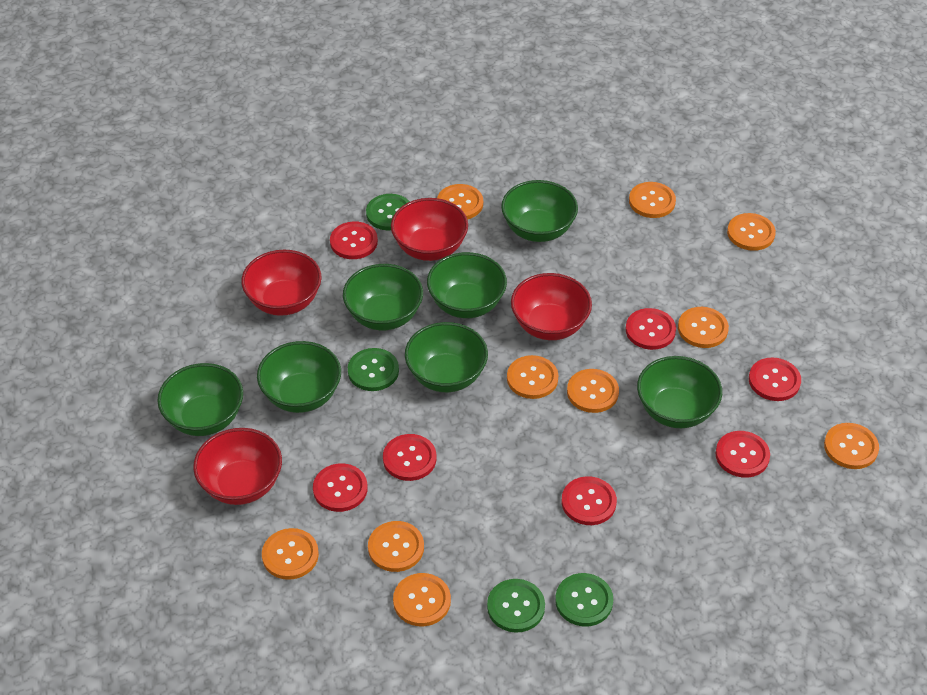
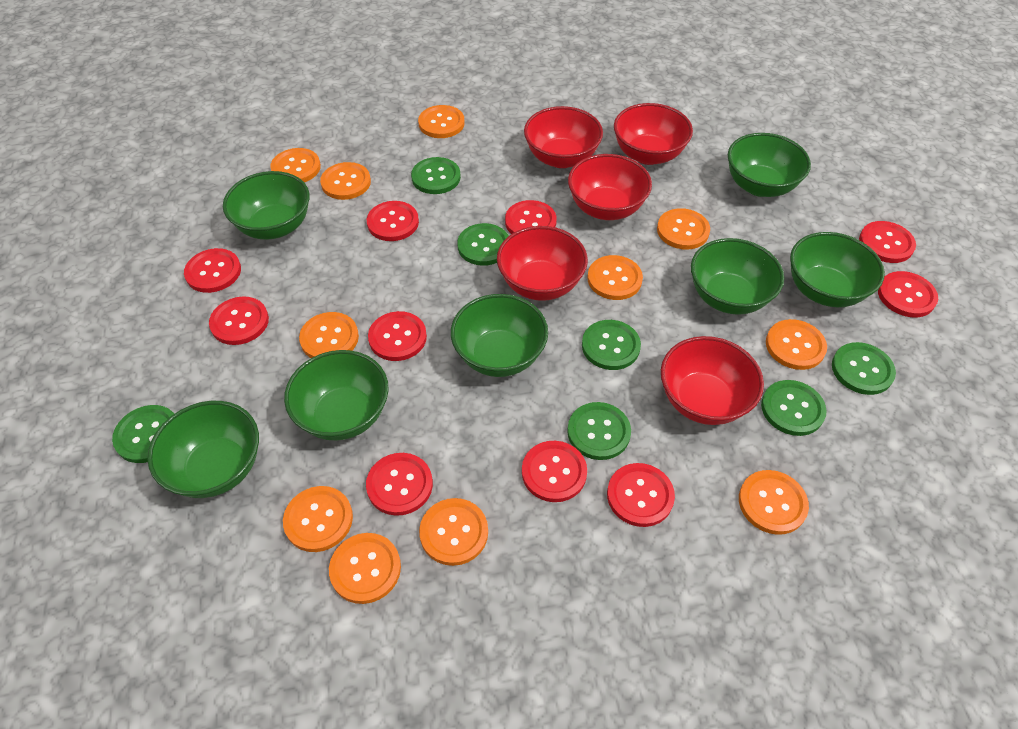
green button: 4 -> 7
orange button: 10 -> 11
red bowl: 4 -> 5
red button: 7 -> 10

